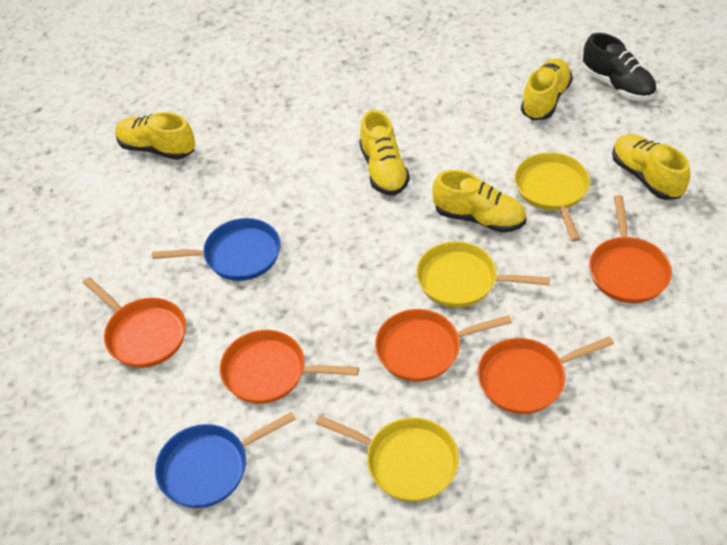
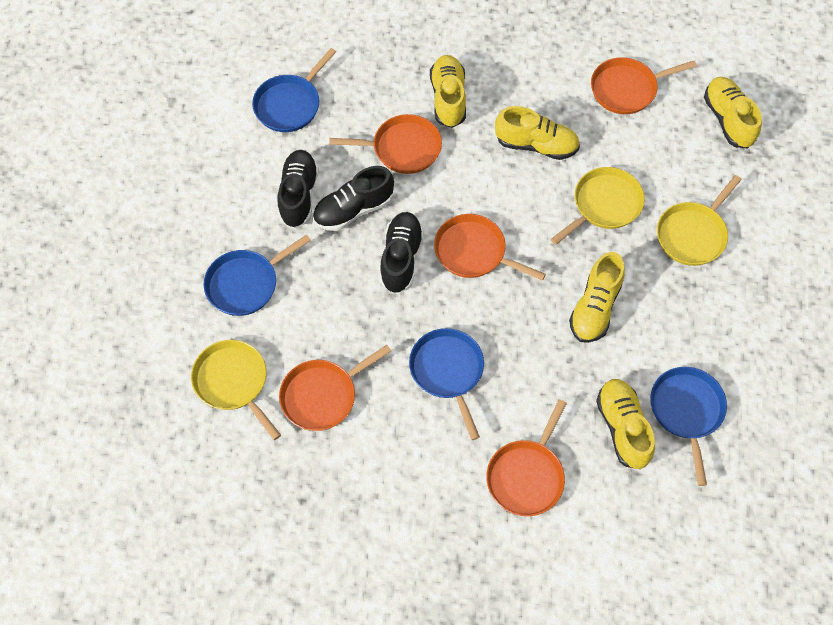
black shoe: 1 -> 3
blue pan: 2 -> 4

